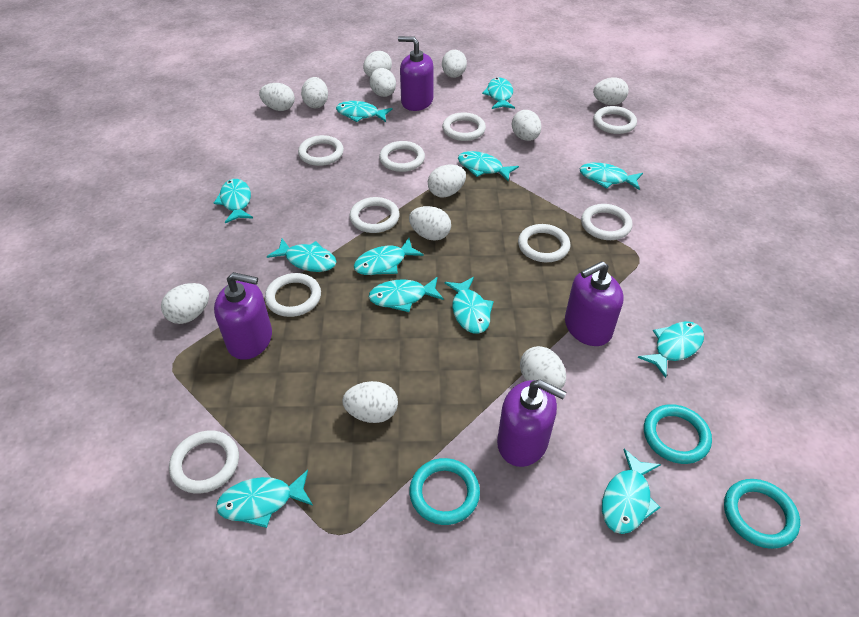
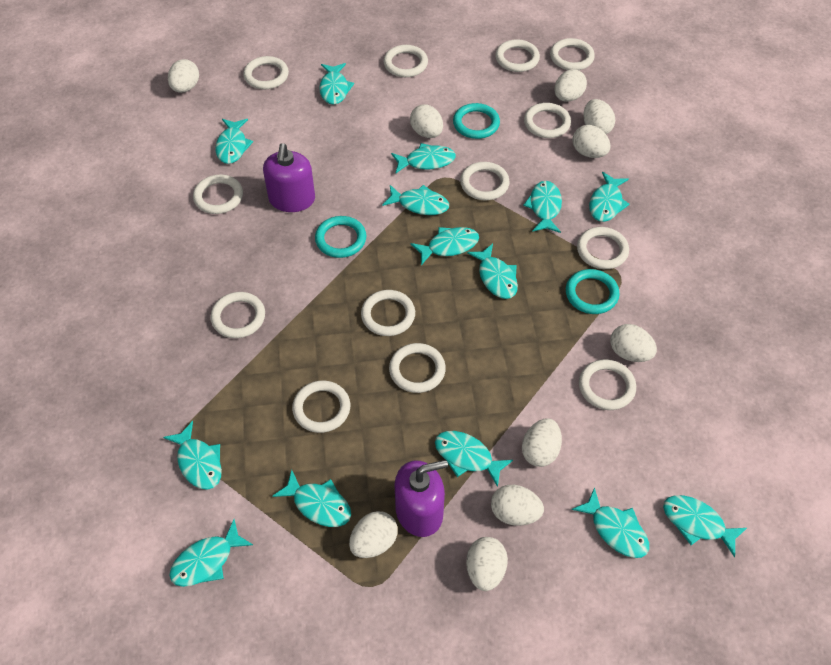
purple soap dispenser: 4 -> 2
turquoise fish: 12 -> 14
white egg: 12 -> 10
white ring: 9 -> 13

